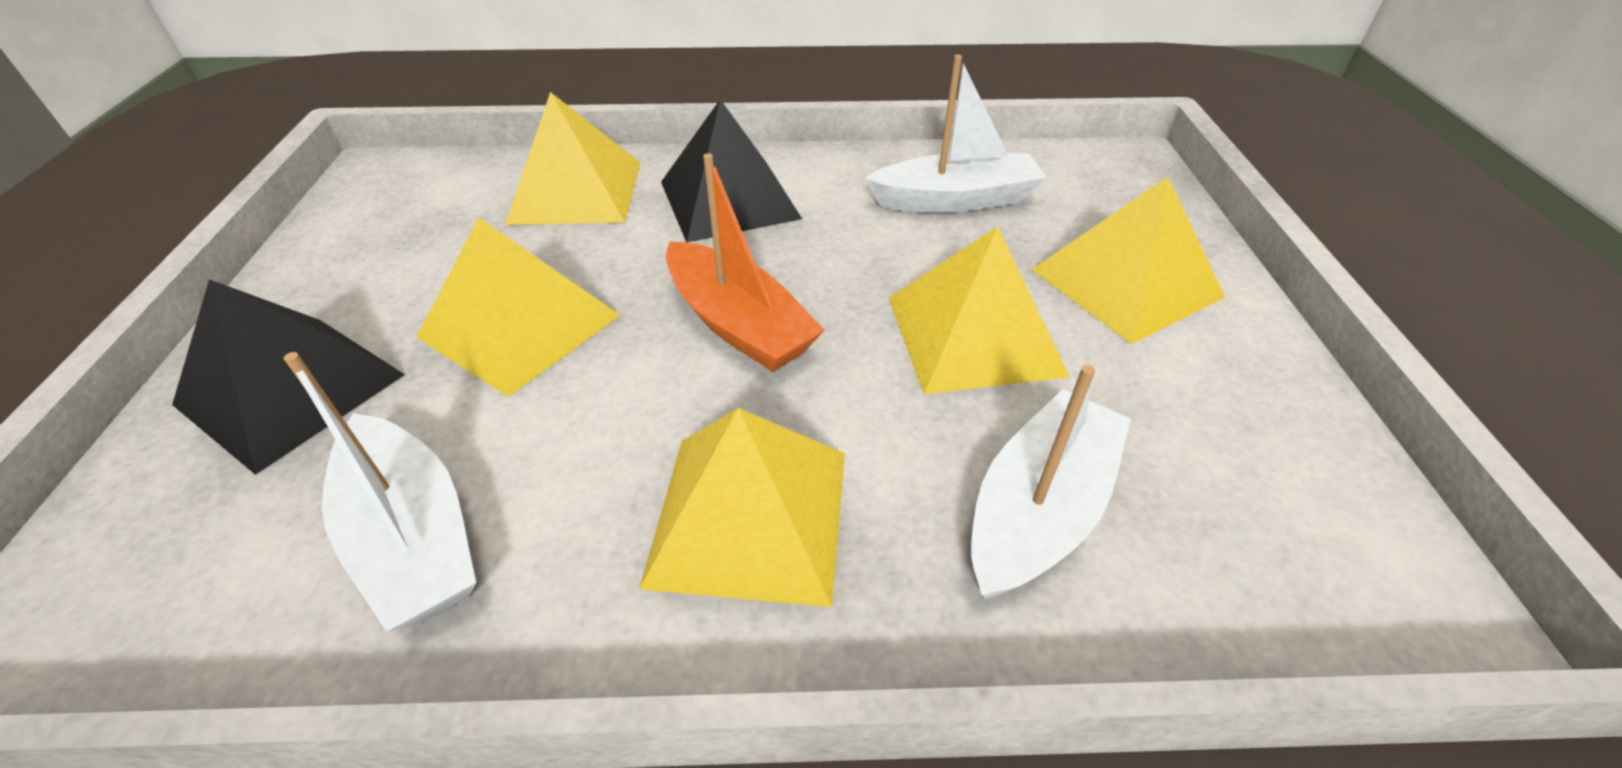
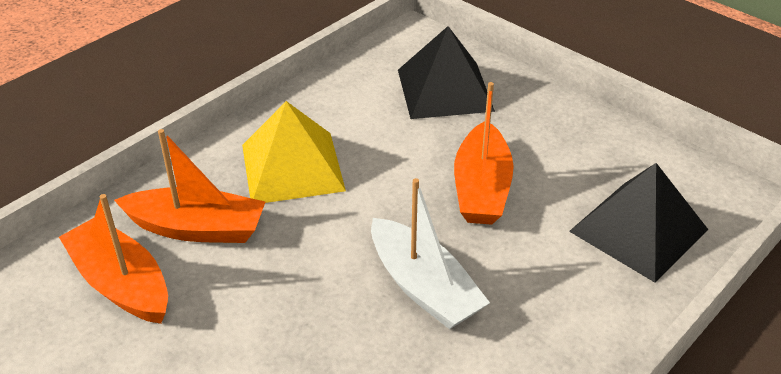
orange boat: 1 -> 3
white boat: 3 -> 1
yellow pyramid: 5 -> 1

